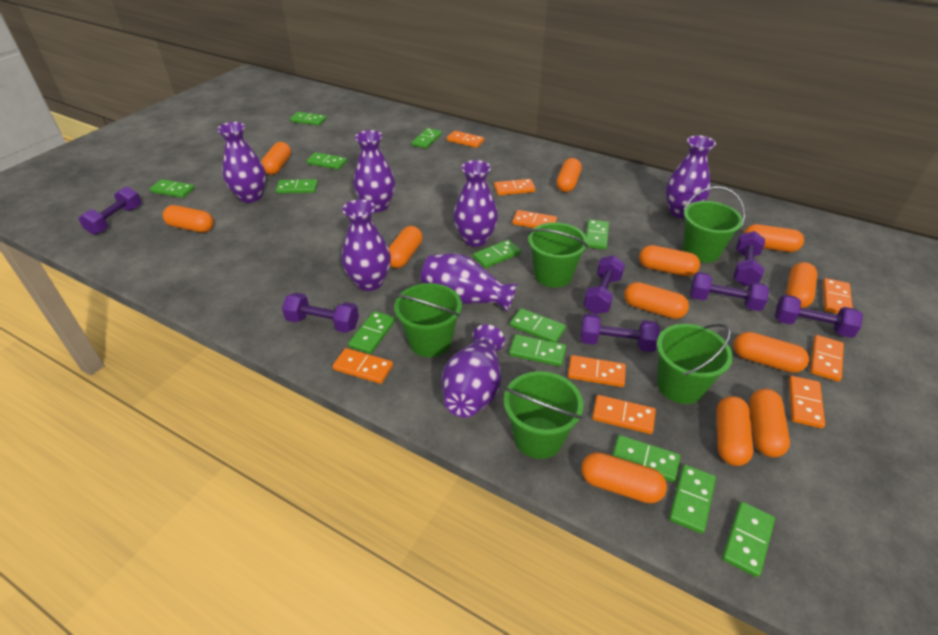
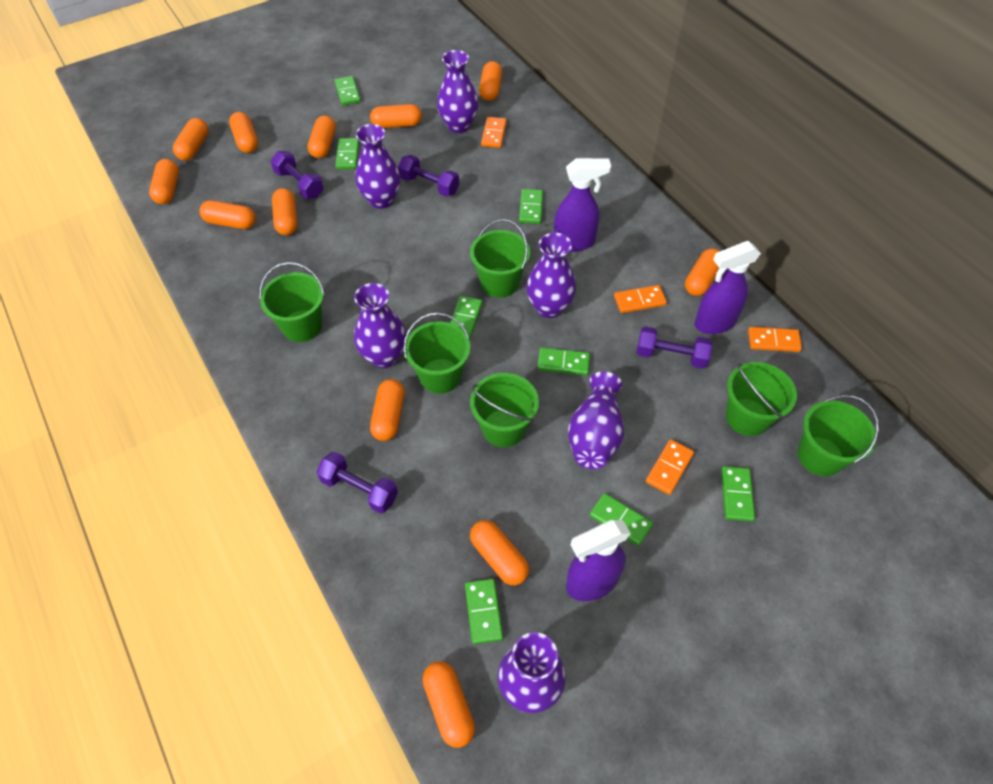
green bucket: 5 -> 6
green domino: 13 -> 8
orange domino: 9 -> 4
purple dumbbell: 7 -> 4
purple spray bottle: 0 -> 3
purple vase: 7 -> 6

